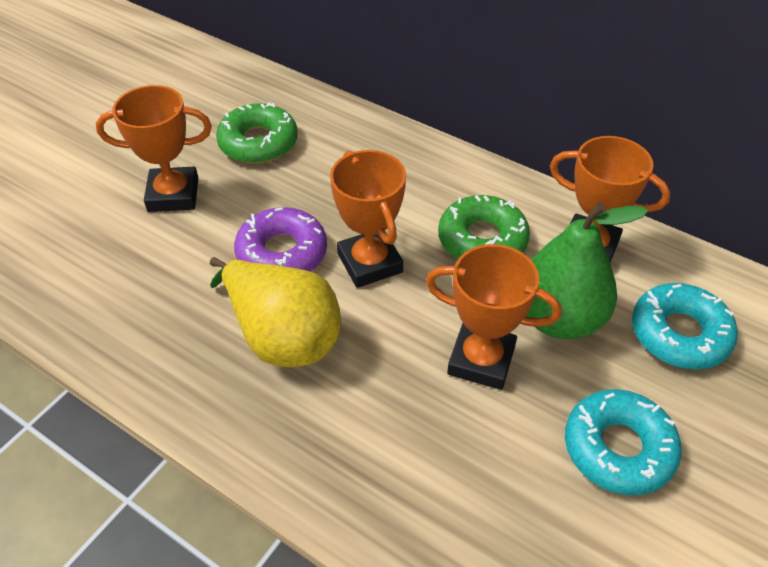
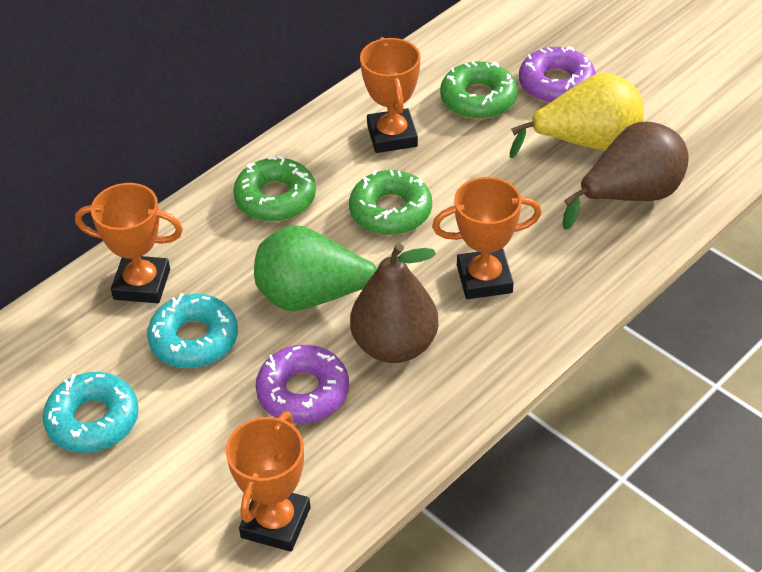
brown pear: 0 -> 2
green donut: 2 -> 3
purple donut: 1 -> 2

